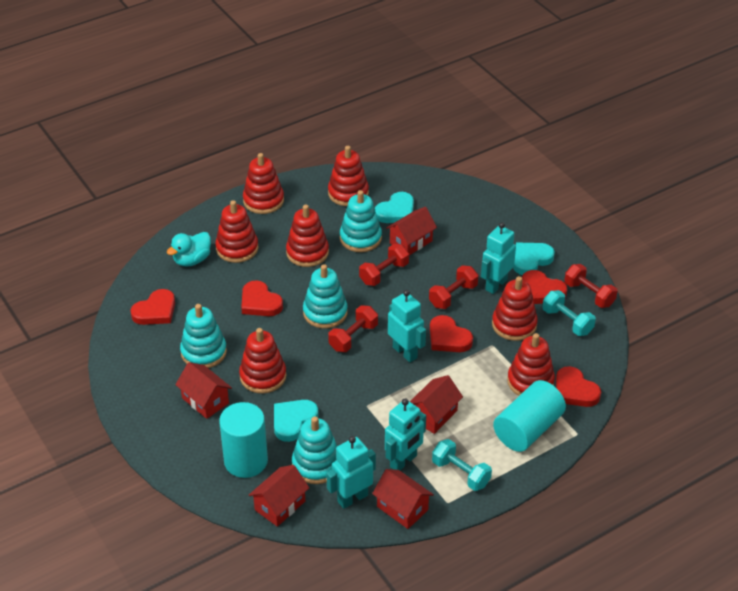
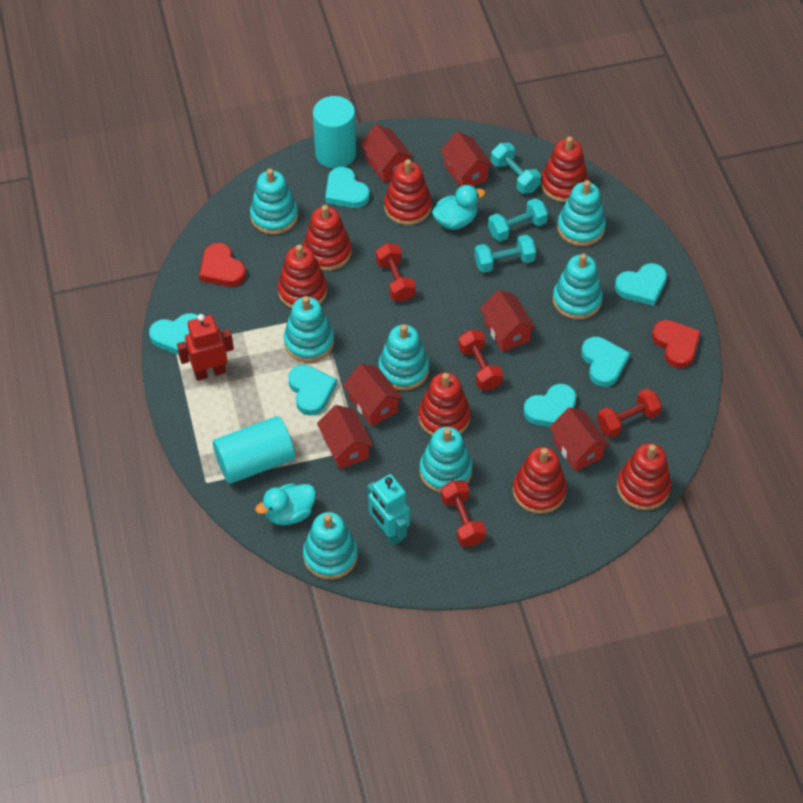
red heart: 5 -> 2
red house: 5 -> 6
red robot: 0 -> 1
turquoise duck: 1 -> 2
turquoise dumbbell: 2 -> 3
turquoise heart: 3 -> 6
turquoise robot: 4 -> 1
turquoise stacking toy: 4 -> 7

